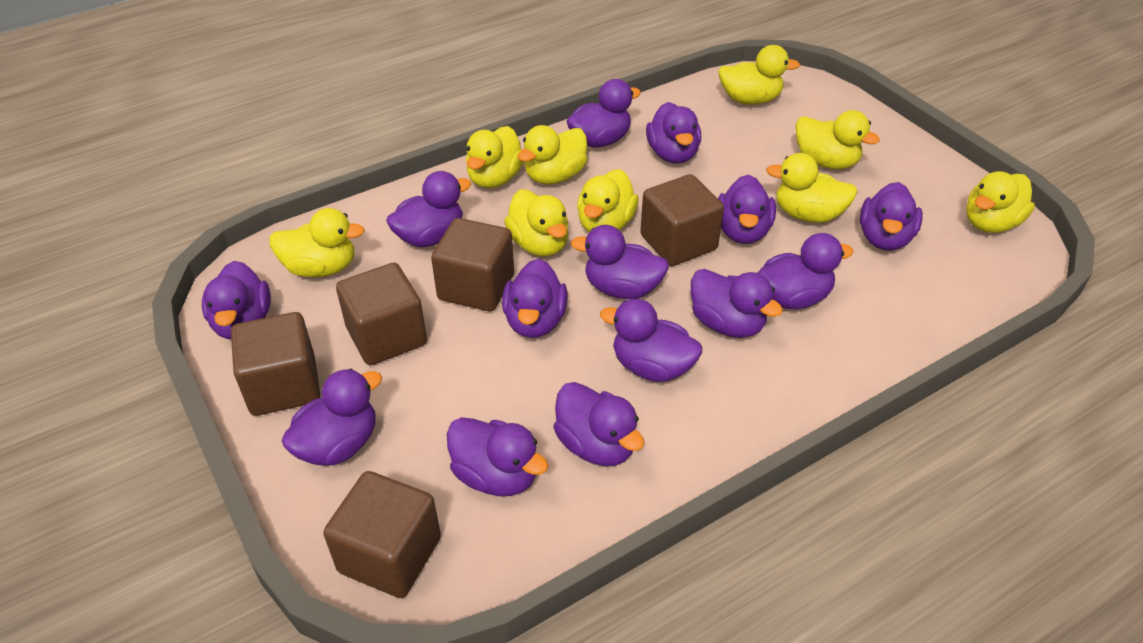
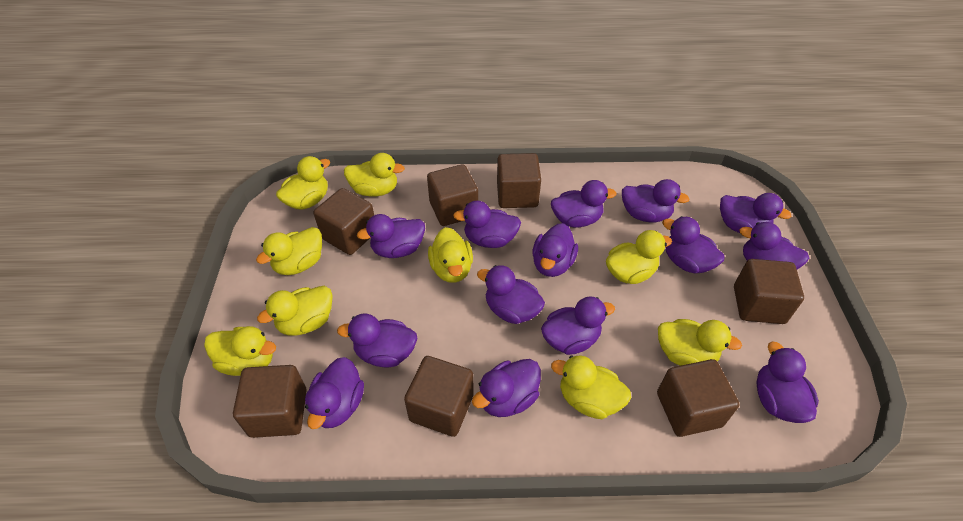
brown cube: 5 -> 7

